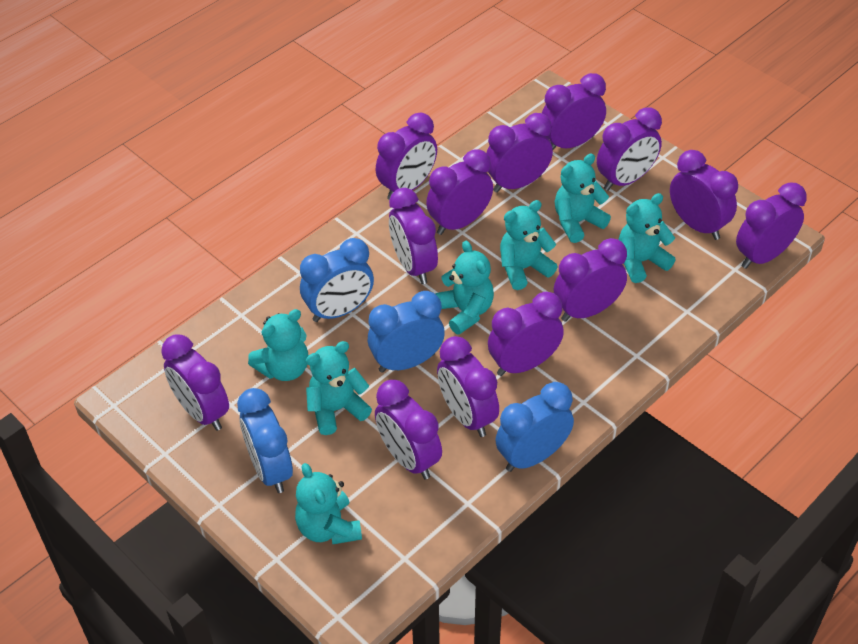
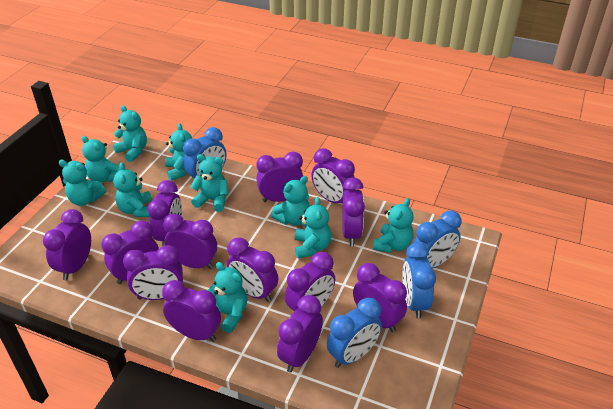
turquoise teddy bear: 7 -> 10

